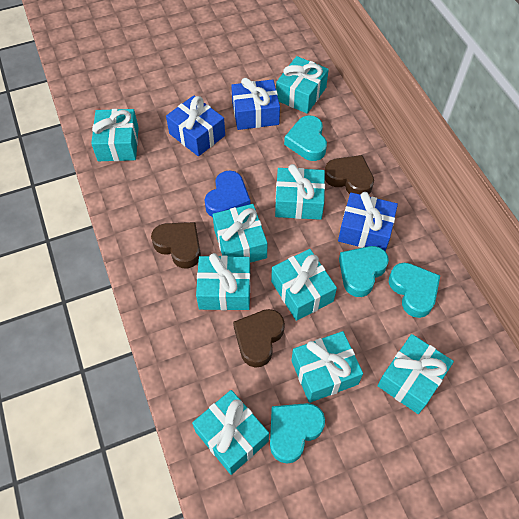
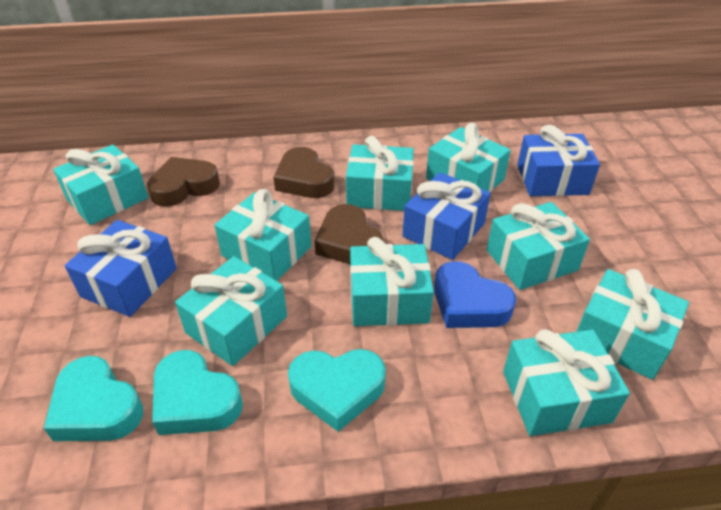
turquoise heart: 4 -> 3

